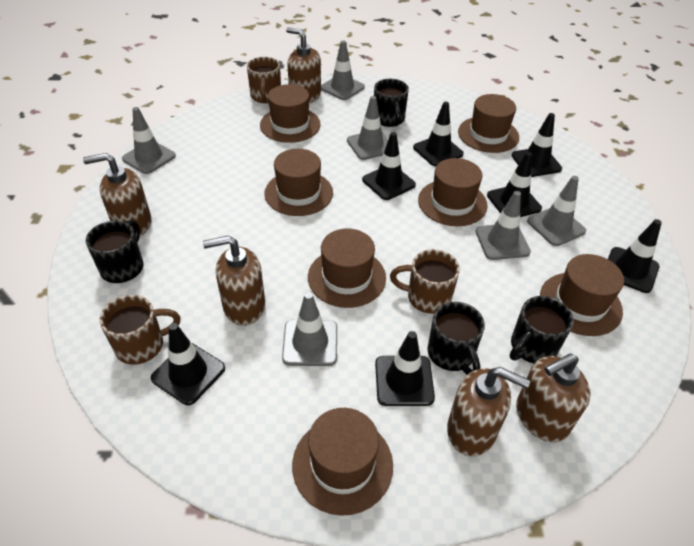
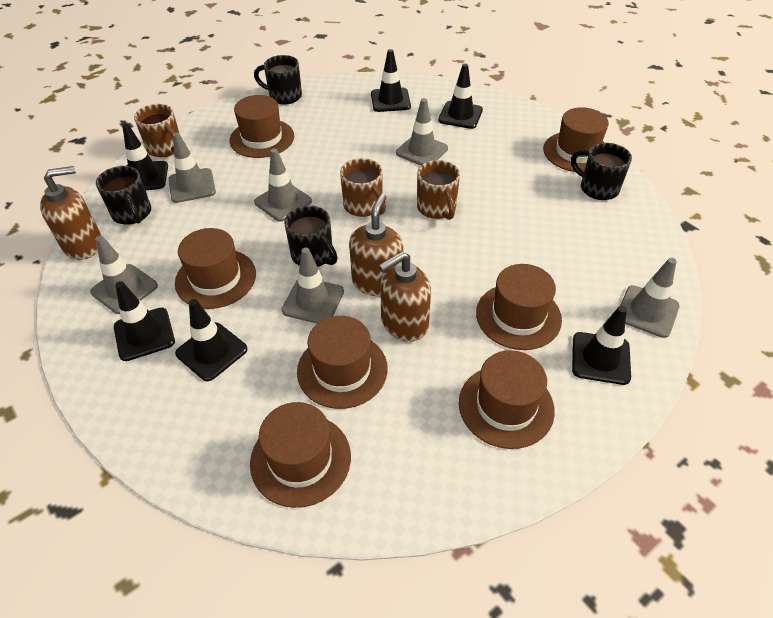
black traffic cone: 7 -> 6
brown soap dispenser: 5 -> 3

